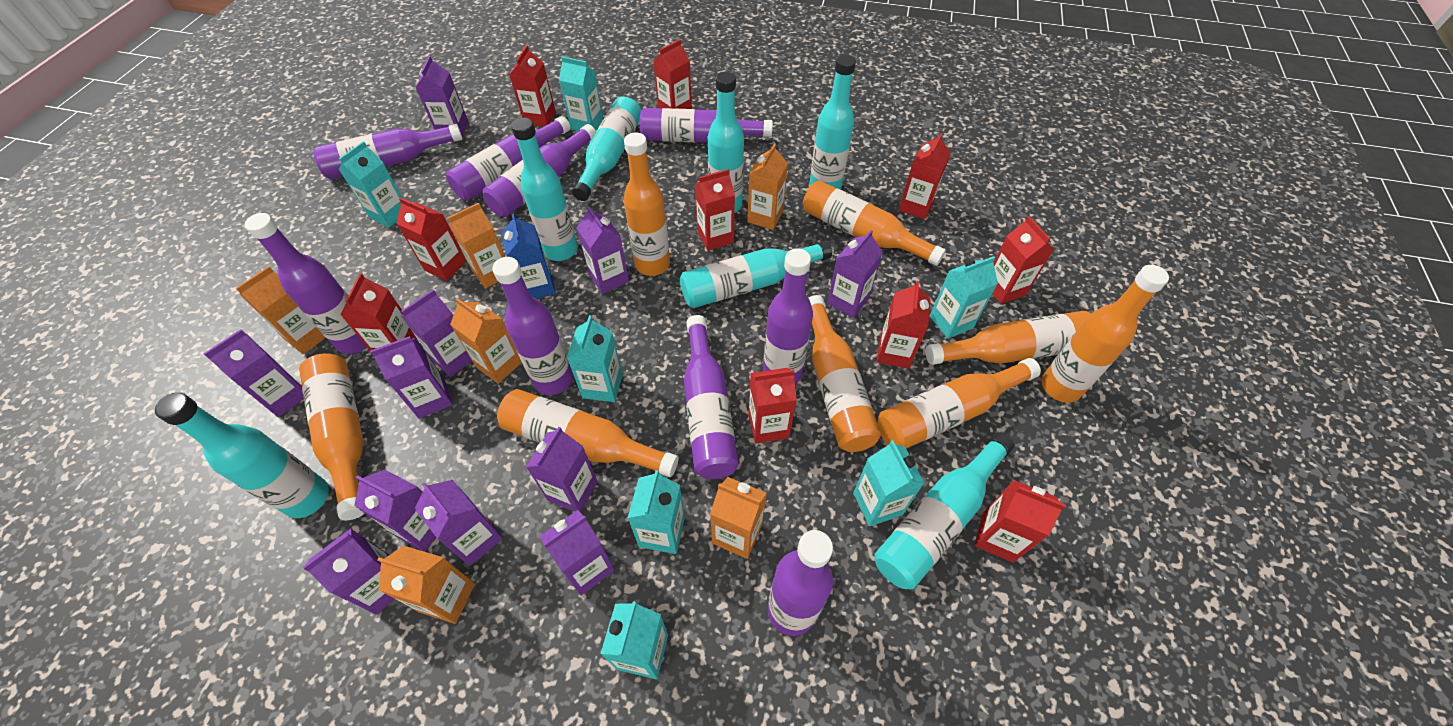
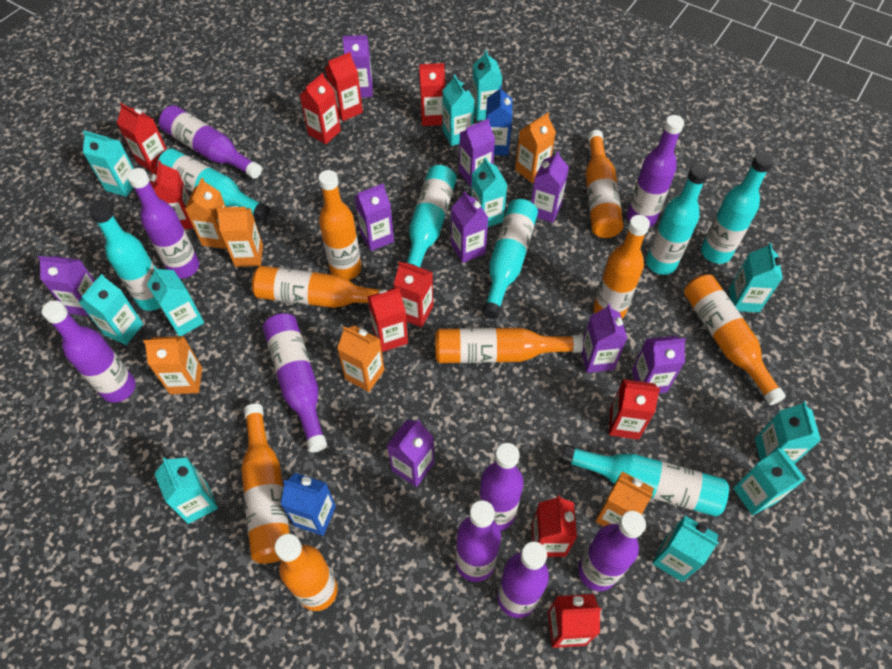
blue carton: 1 -> 2
purple carton: 11 -> 9
turquoise carton: 7 -> 11

